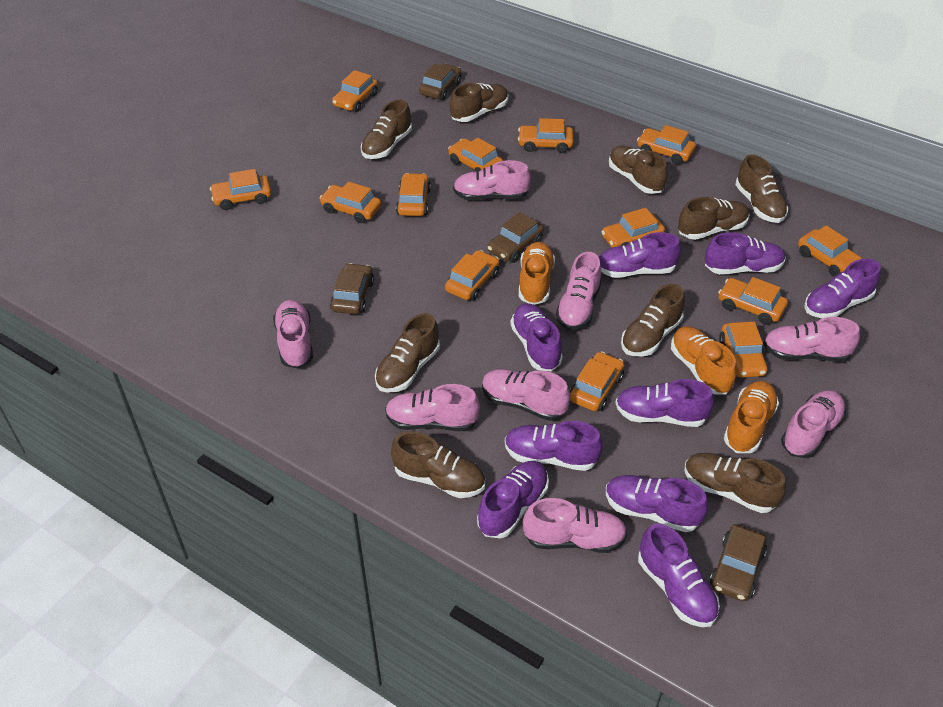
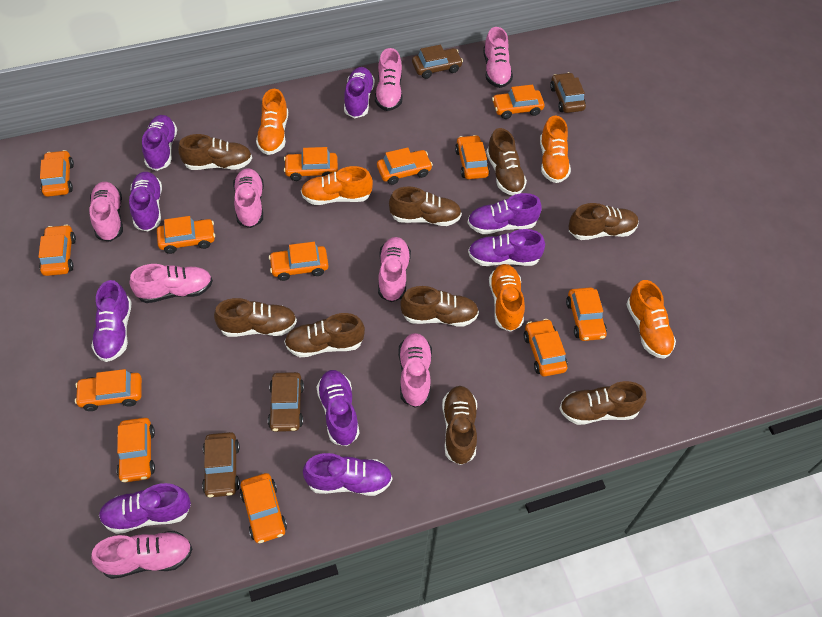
orange shoe: 3 -> 5

